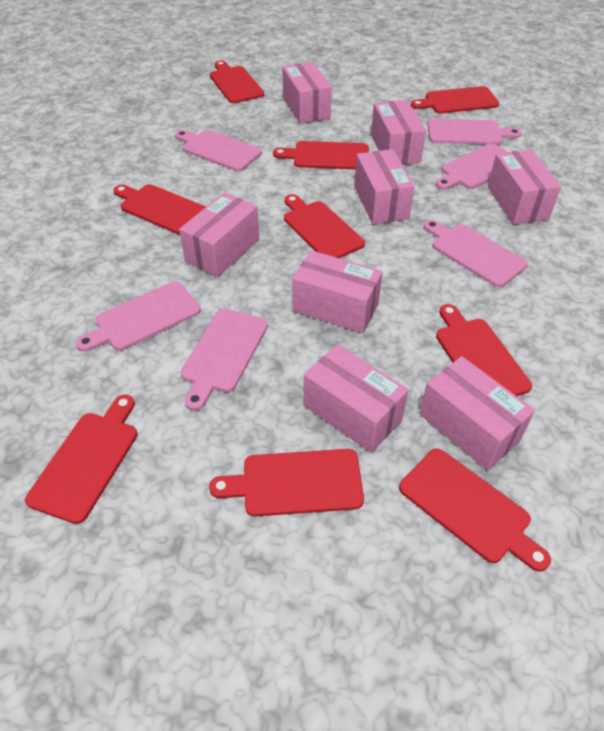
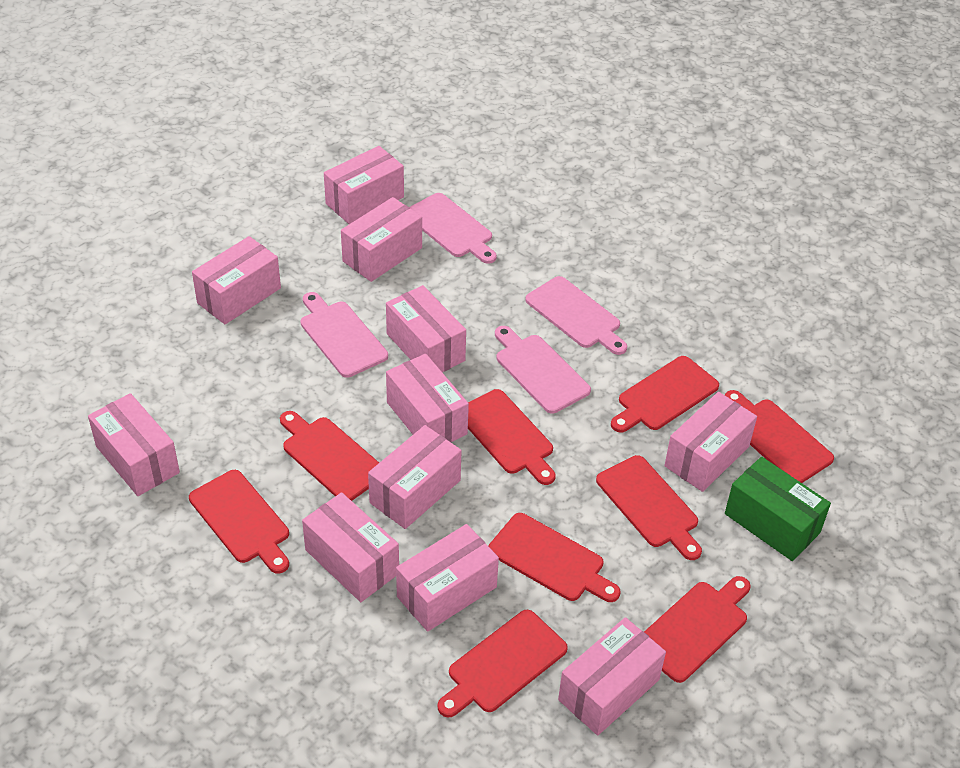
green box: 0 -> 1
pink box: 8 -> 11
pink cutting board: 6 -> 4

